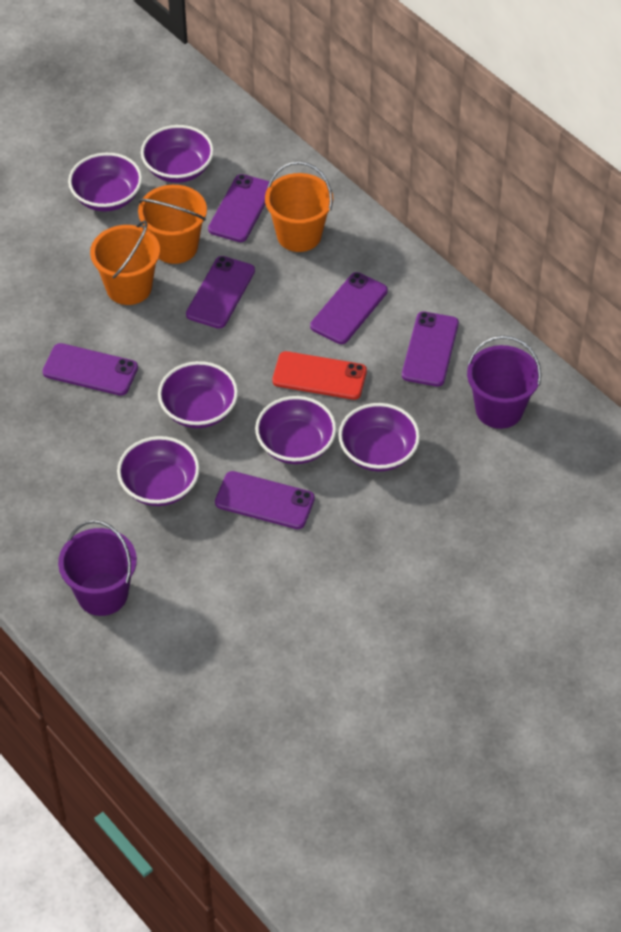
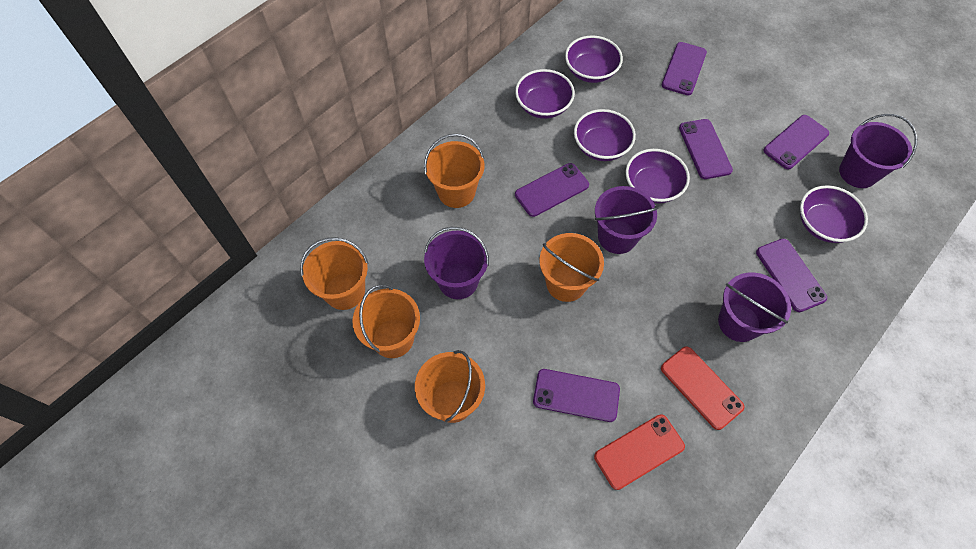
orange bucket: 3 -> 5
purple bowl: 6 -> 5
purple bucket: 2 -> 4
red phone: 1 -> 2

